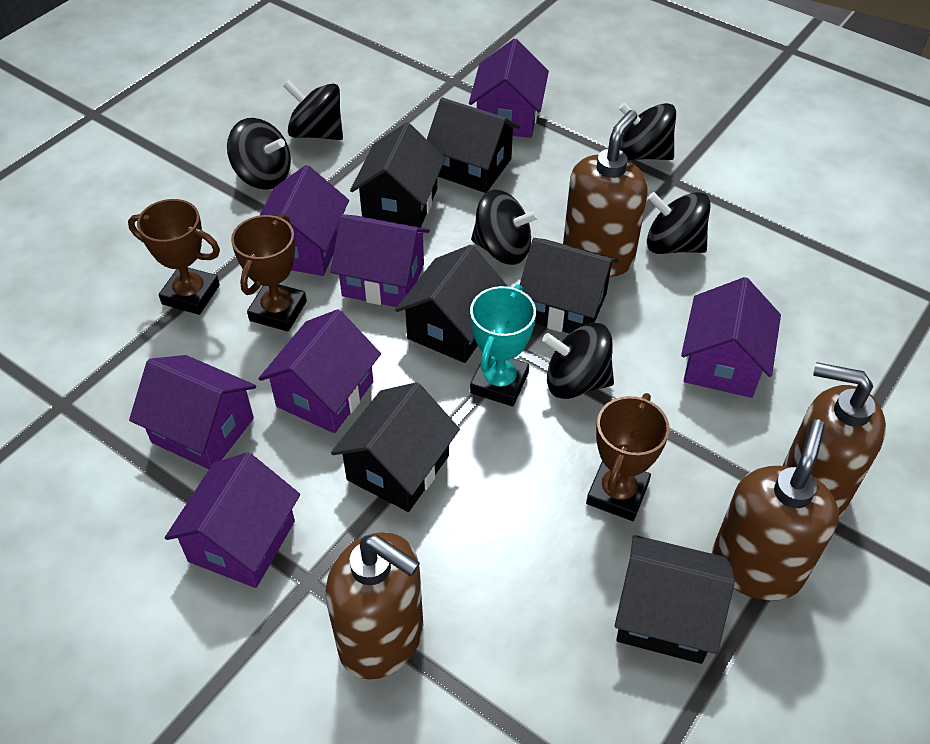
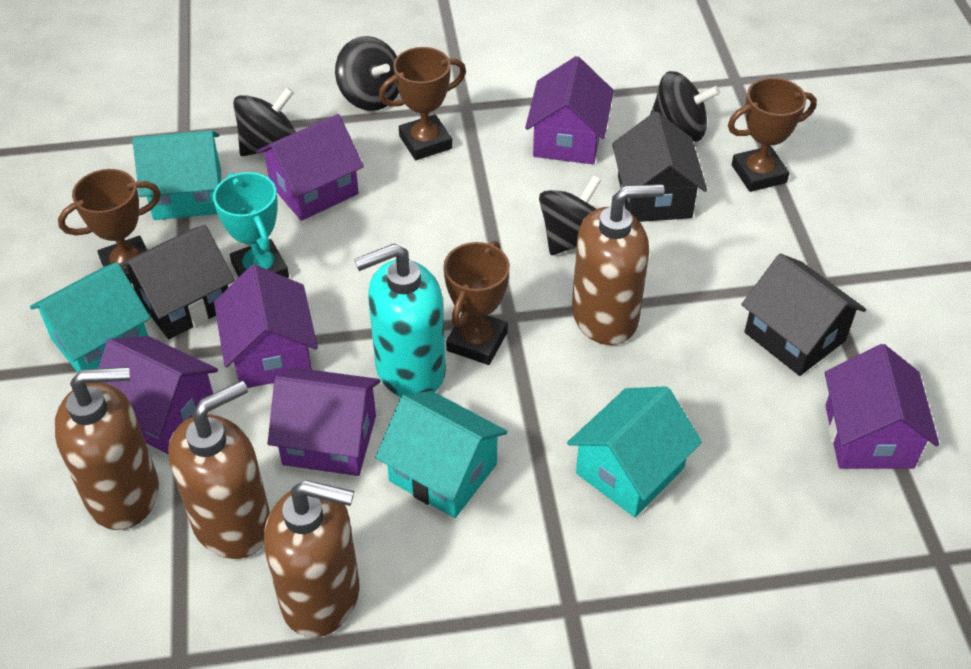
black house: 6 -> 3
black spinning top: 6 -> 4
brown trophy: 3 -> 4
purple house: 7 -> 6
turquoise house: 0 -> 4
turquoise soap dispenser: 0 -> 1

